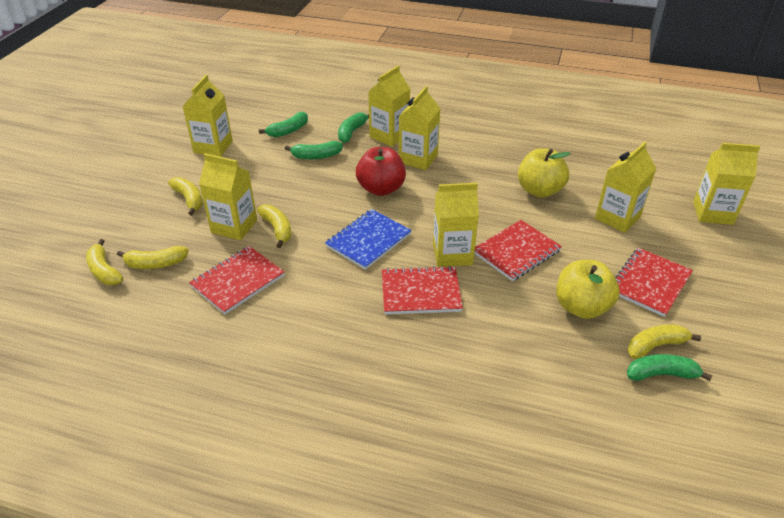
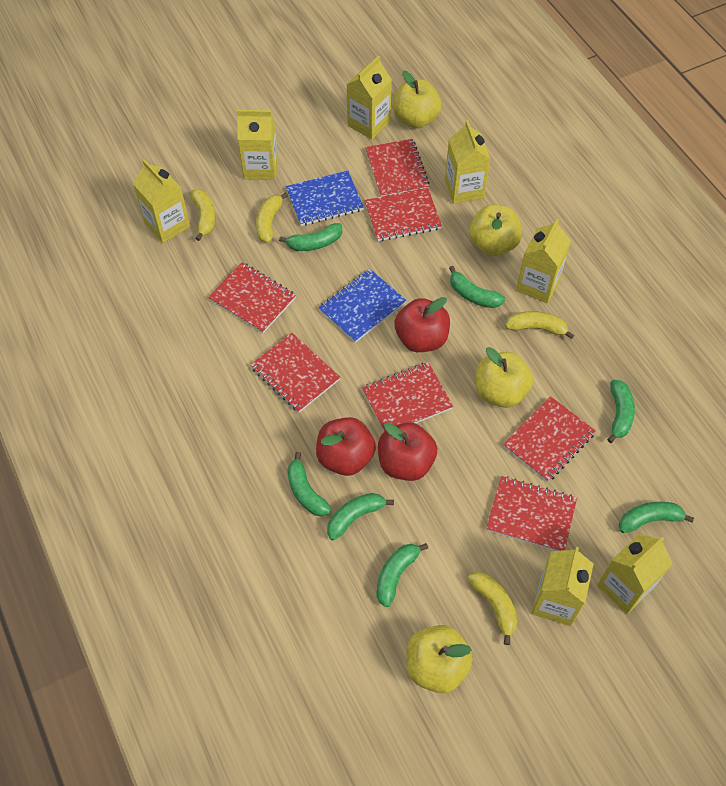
blue notebook: 1 -> 2
green banana: 4 -> 7
red apple: 1 -> 3
red notebook: 4 -> 7
yellow apple: 2 -> 4
yellow banana: 5 -> 4

